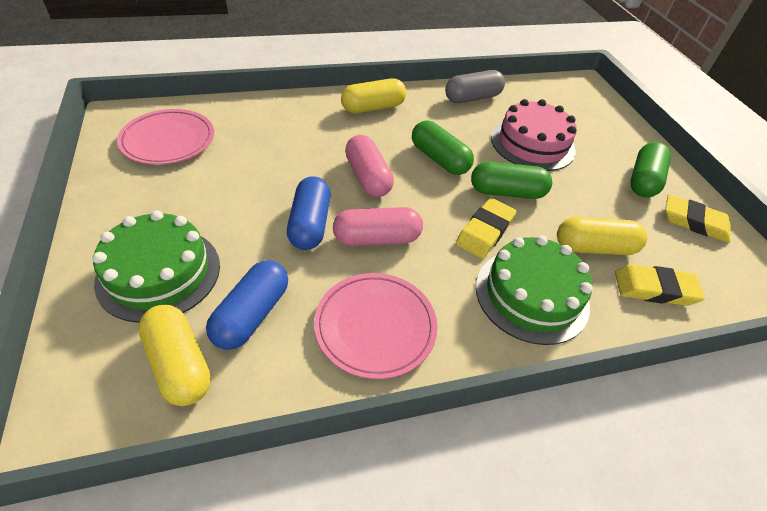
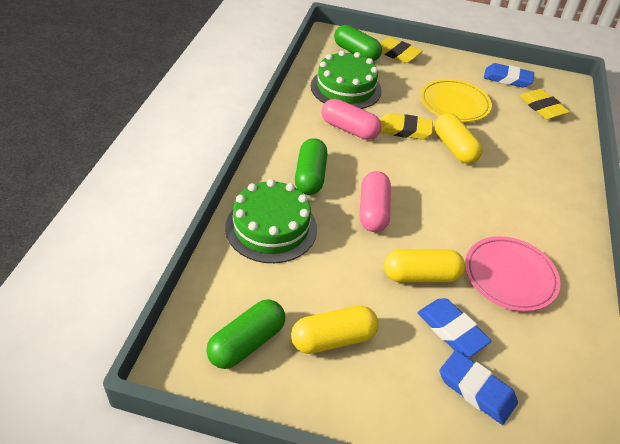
blue capsule: 2 -> 0
blue eraser: 0 -> 3
grey capsule: 1 -> 0
pink cake: 1 -> 0
pink plate: 2 -> 1
yellow plate: 0 -> 1

